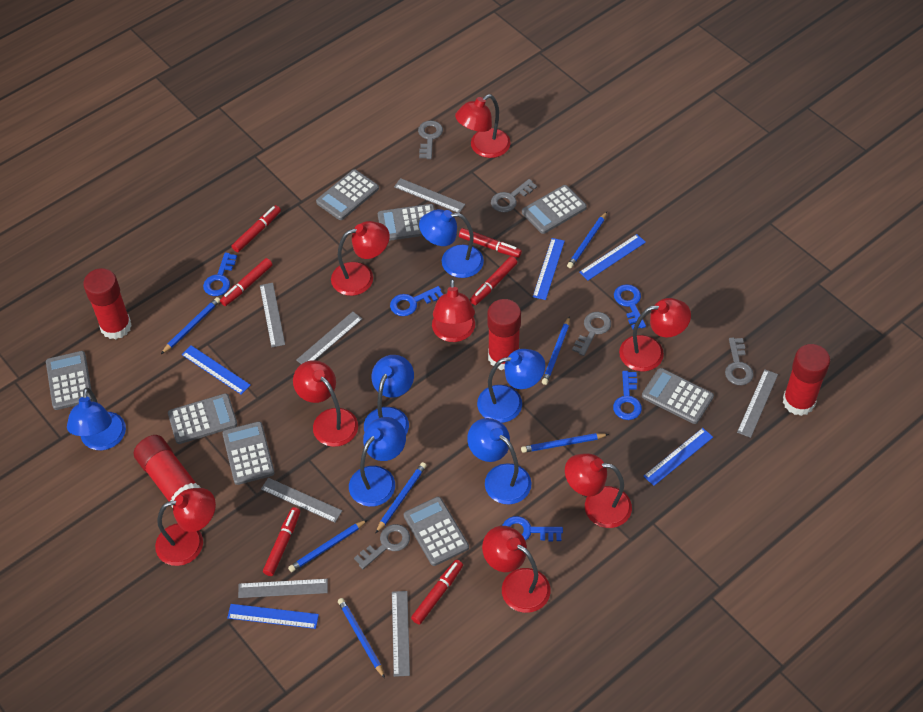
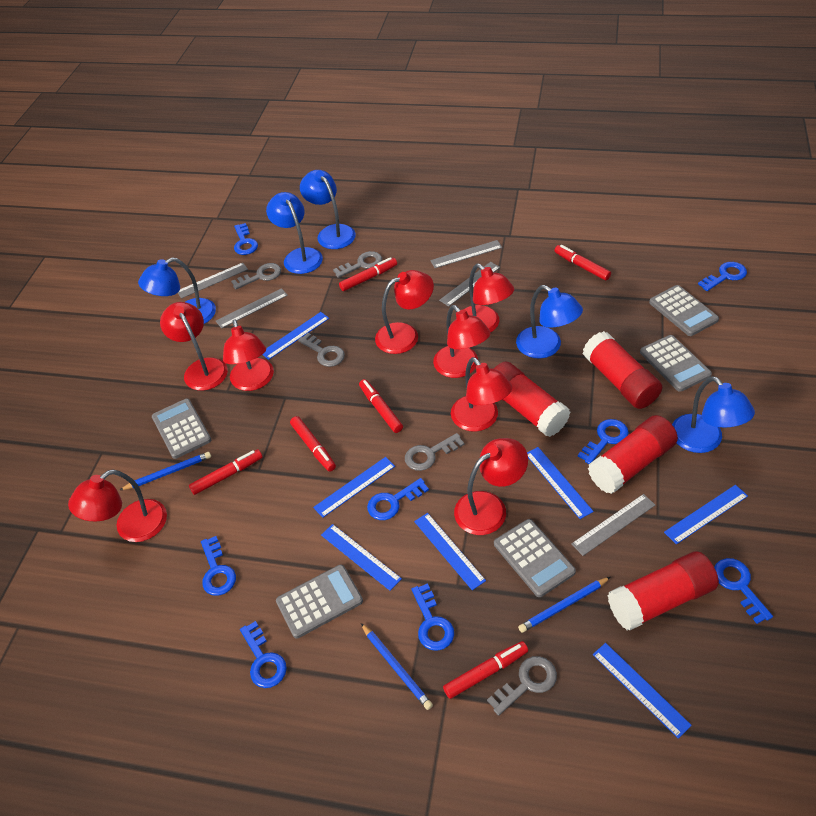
blue key: 5 -> 8
blue lamp: 6 -> 5
blue pencil: 7 -> 3
blue ruler: 5 -> 7
grey calculator: 8 -> 5
grey ruler: 7 -> 5

